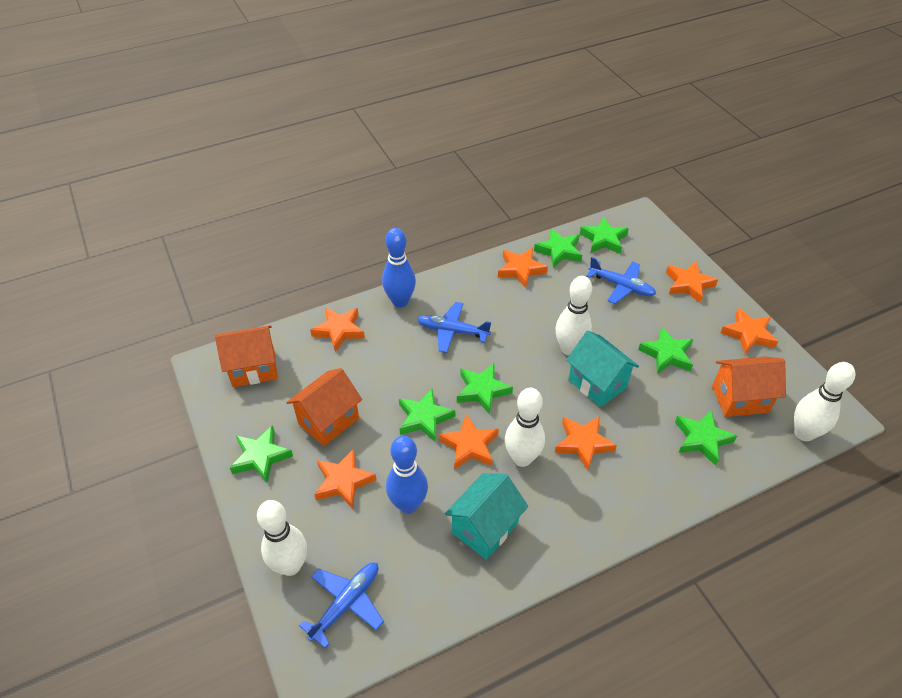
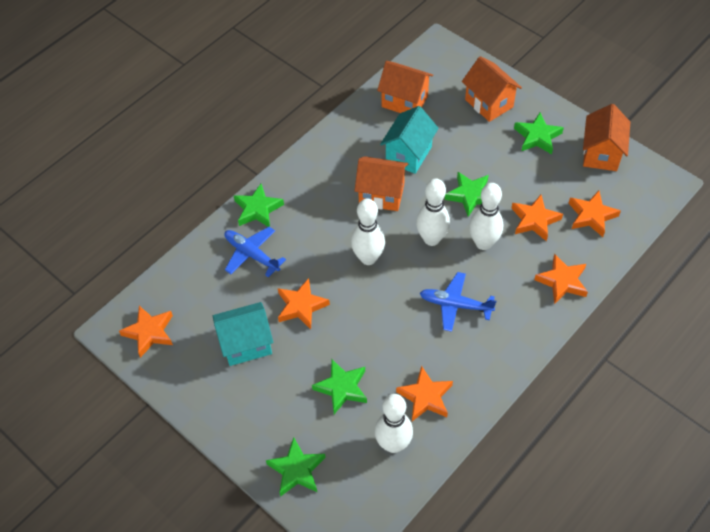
blue bowling pin: 2 -> 0
blue plane: 3 -> 2
green star: 7 -> 5
orange house: 3 -> 4
orange star: 7 -> 6

